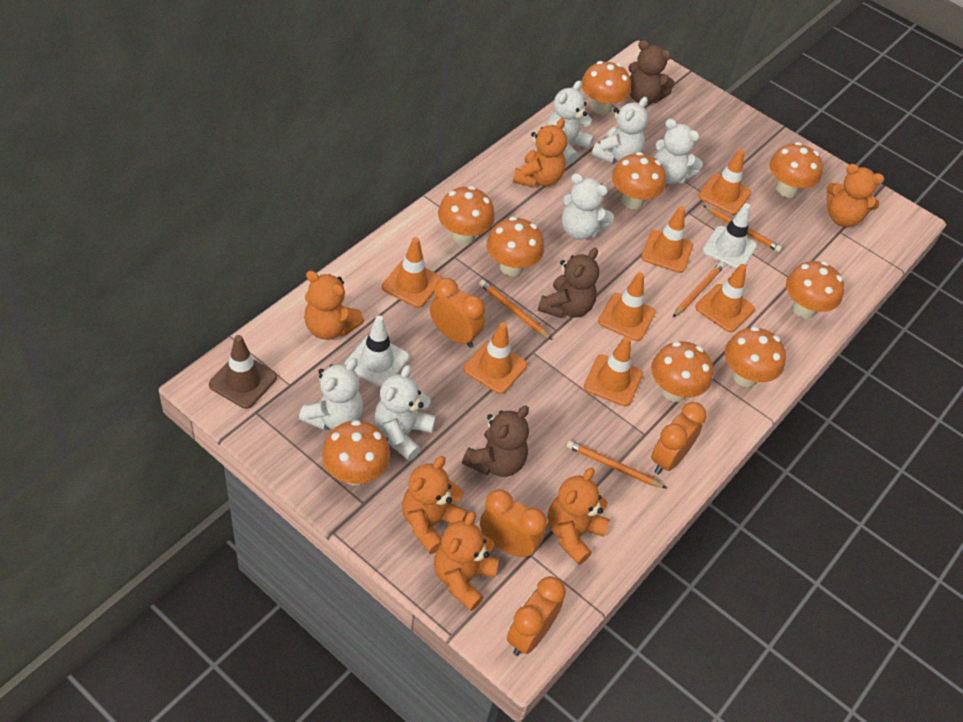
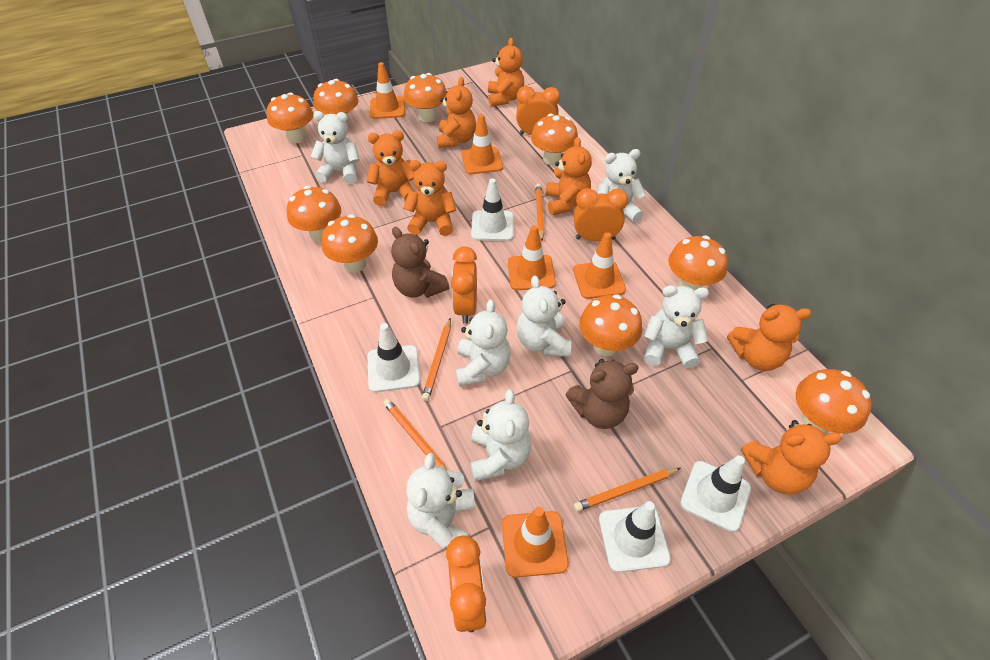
brown teddy bear: 3 -> 2
brown traffic cone: 1 -> 0
orange teddy bear: 6 -> 7
orange traffic cone: 7 -> 5
white teddy bear: 6 -> 7
white traffic cone: 2 -> 4

